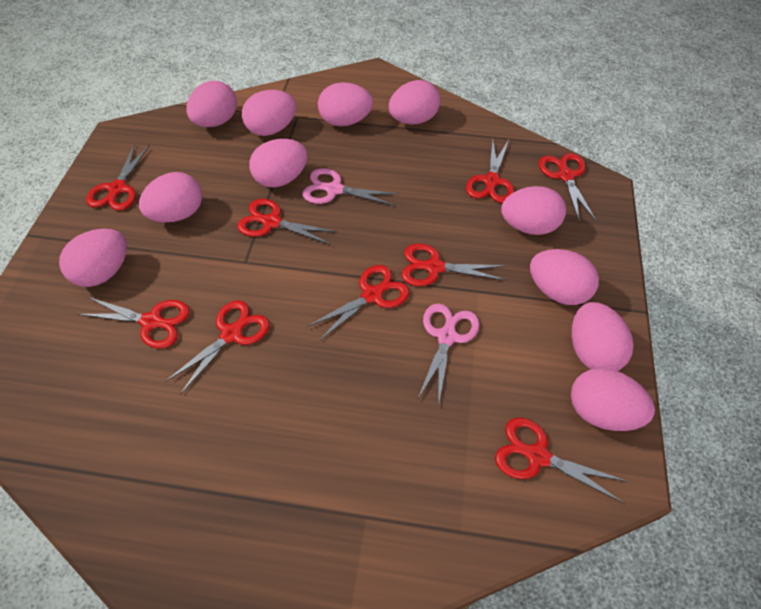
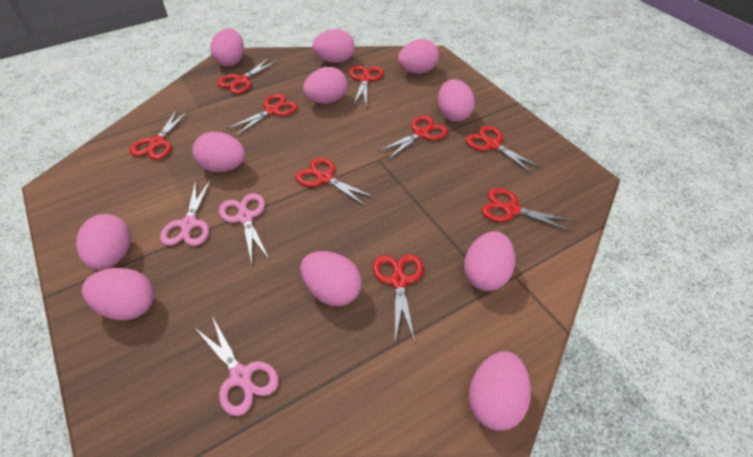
pink scissors: 2 -> 3

